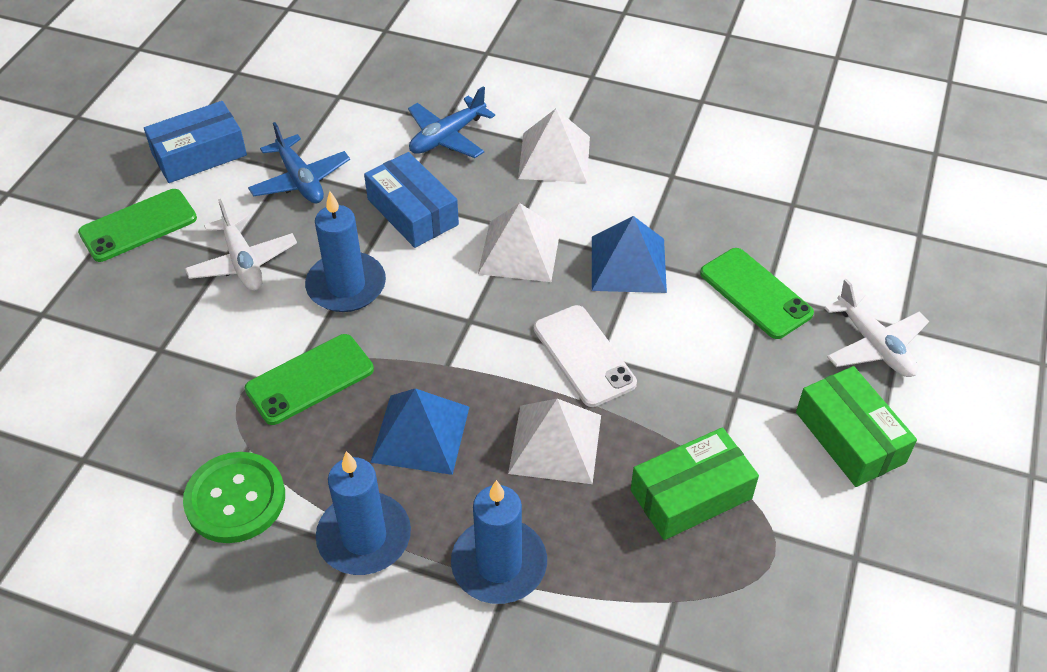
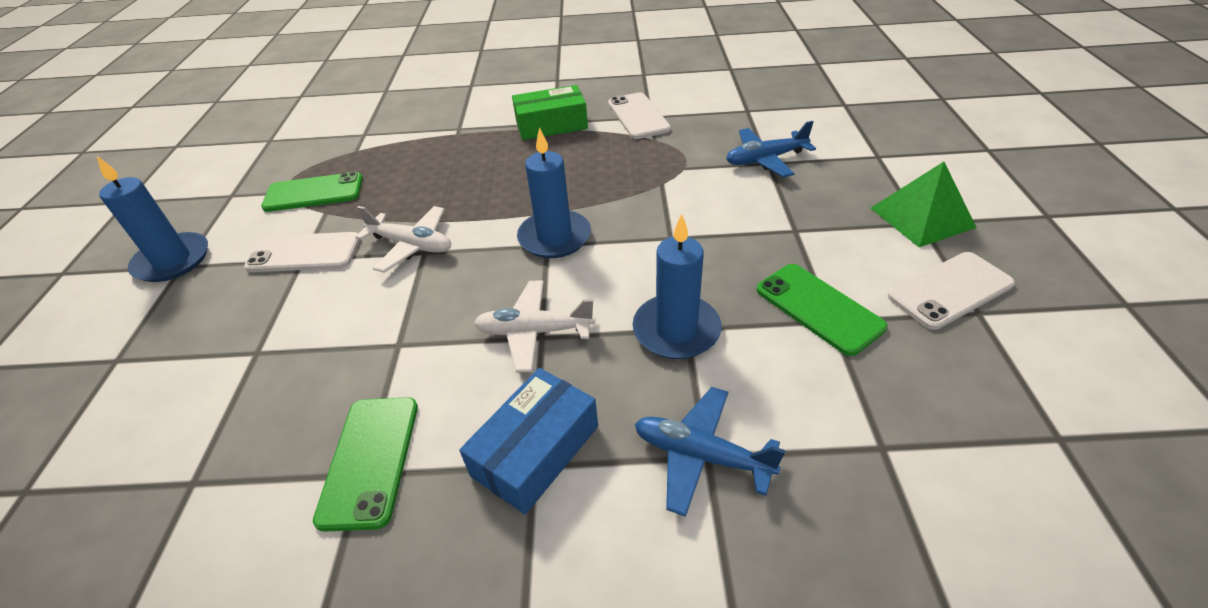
blue box: 2 -> 1
blue pyramid: 2 -> 0
green box: 2 -> 1
green button: 1 -> 0
green pyramid: 0 -> 1
white phone: 1 -> 3
white pyramid: 3 -> 0

